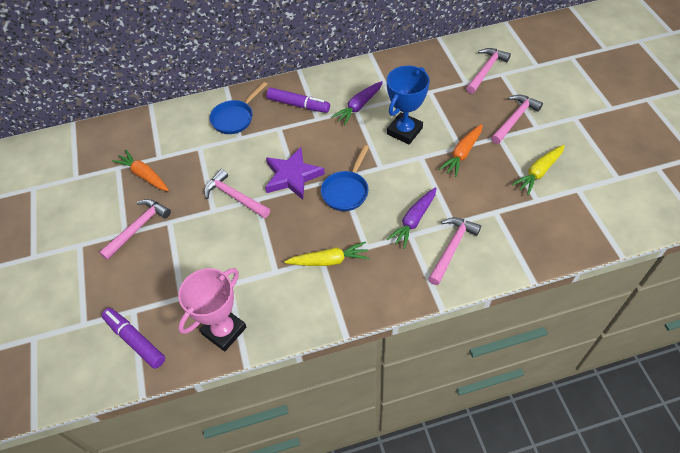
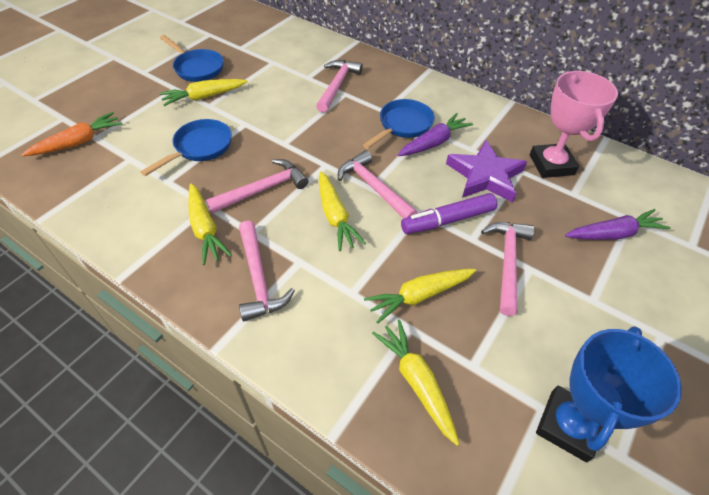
blue pan: 2 -> 3
orange carrot: 2 -> 1
purple marker: 2 -> 1
yellow carrot: 2 -> 5

